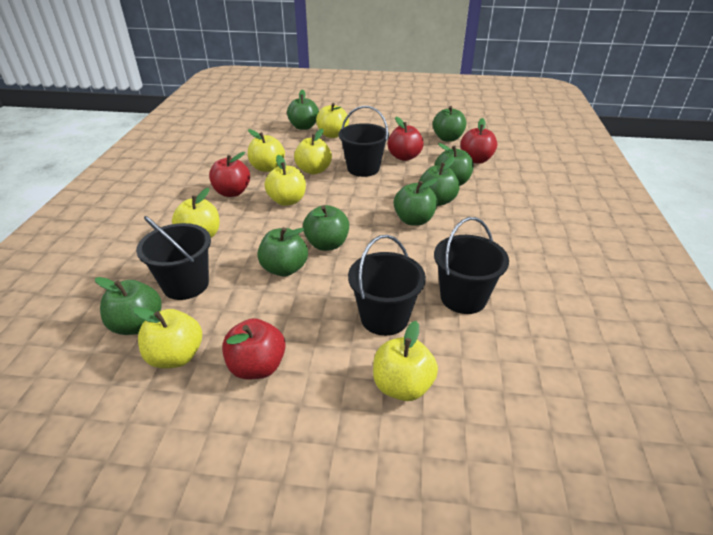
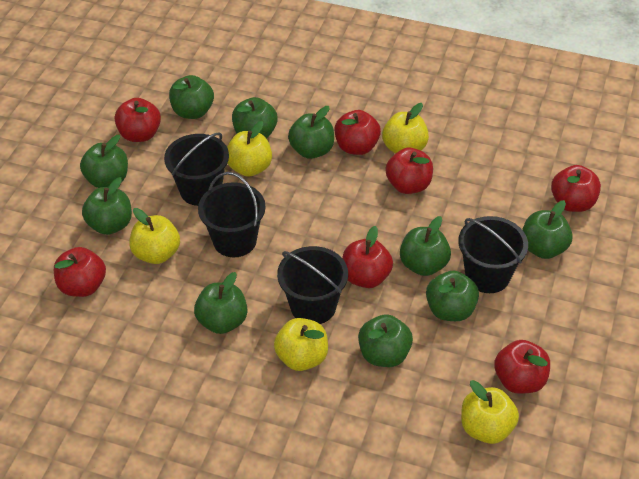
green apple: 8 -> 10
red apple: 4 -> 7
yellow apple: 7 -> 5

